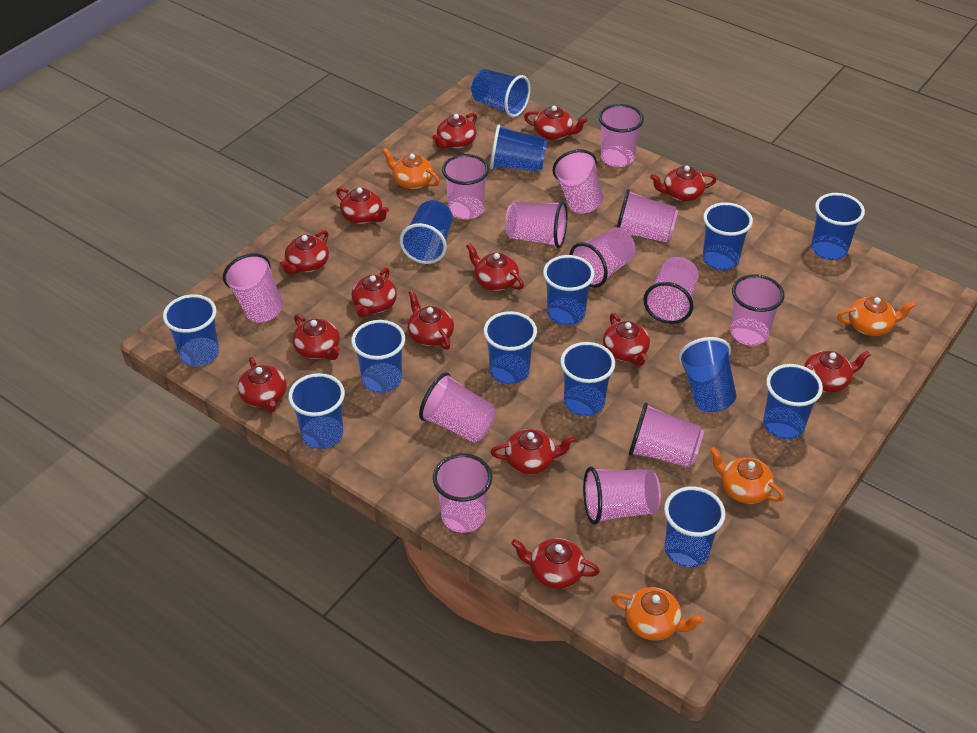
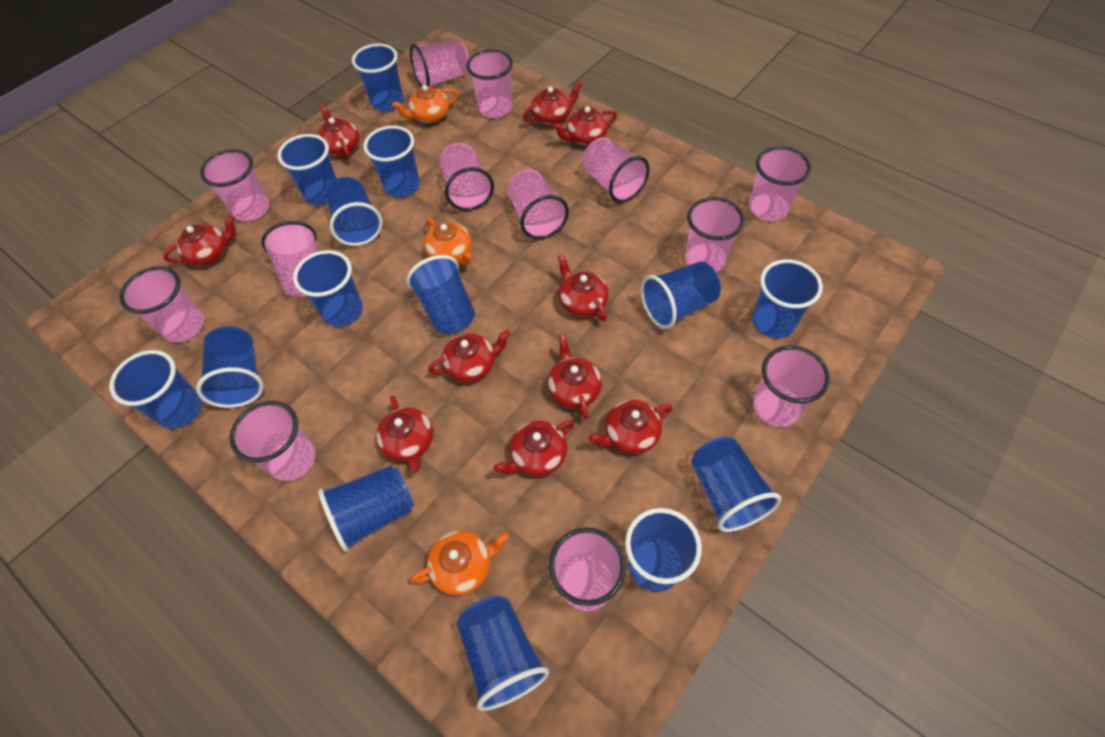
orange teapot: 4 -> 3
red teapot: 14 -> 10

